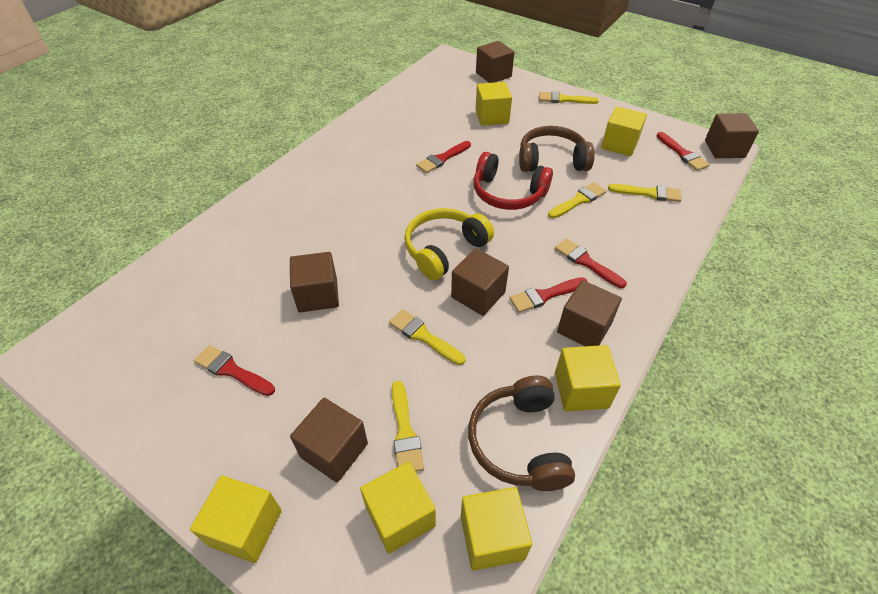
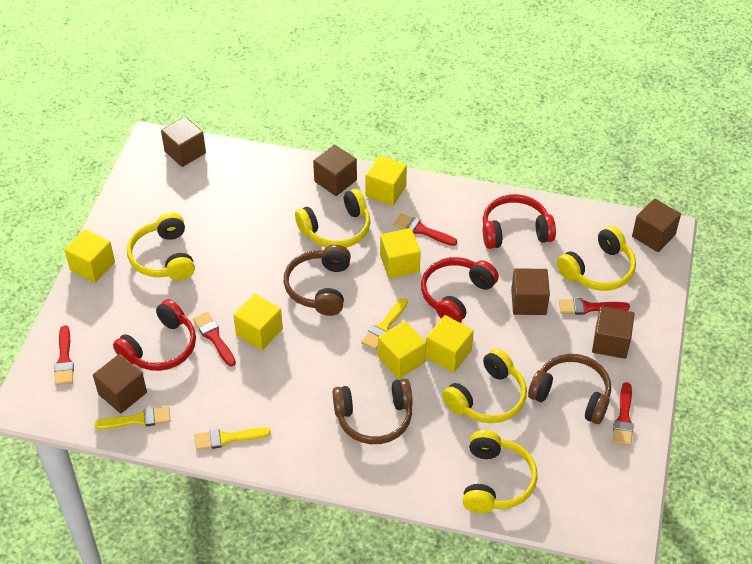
brown headphones: 2 -> 3
red headphones: 1 -> 3
yellow brush: 5 -> 3
yellow headphones: 1 -> 5

